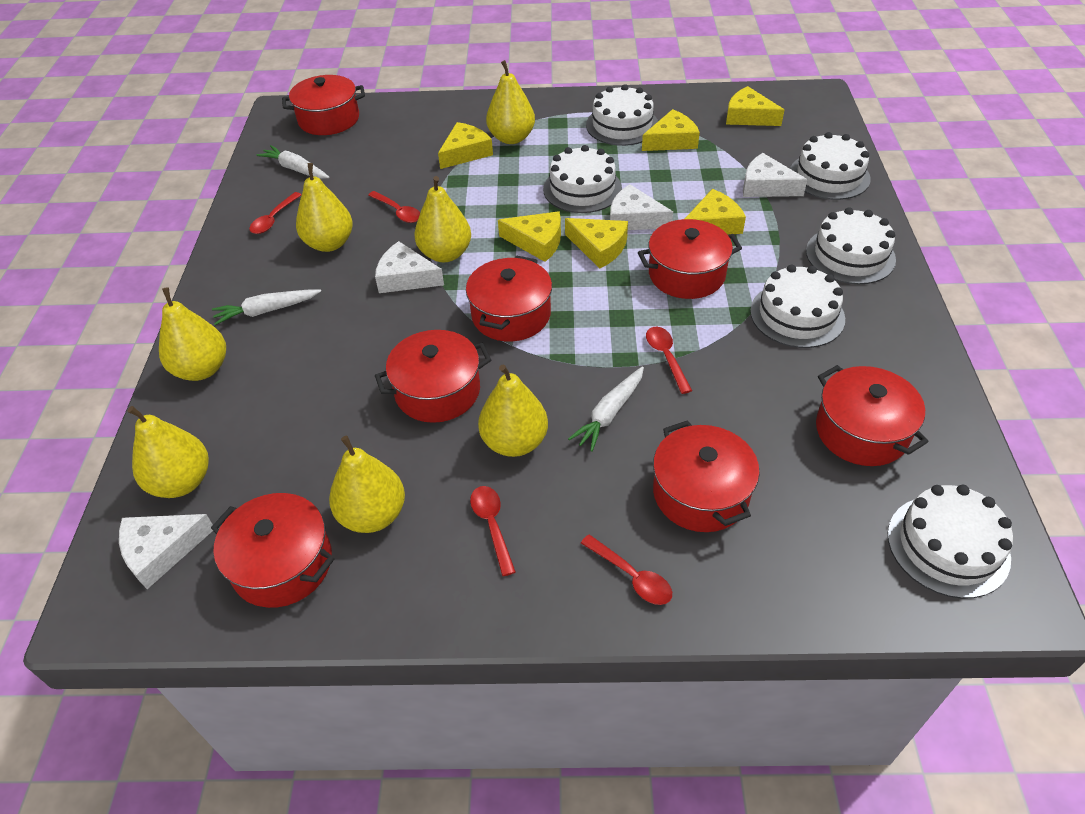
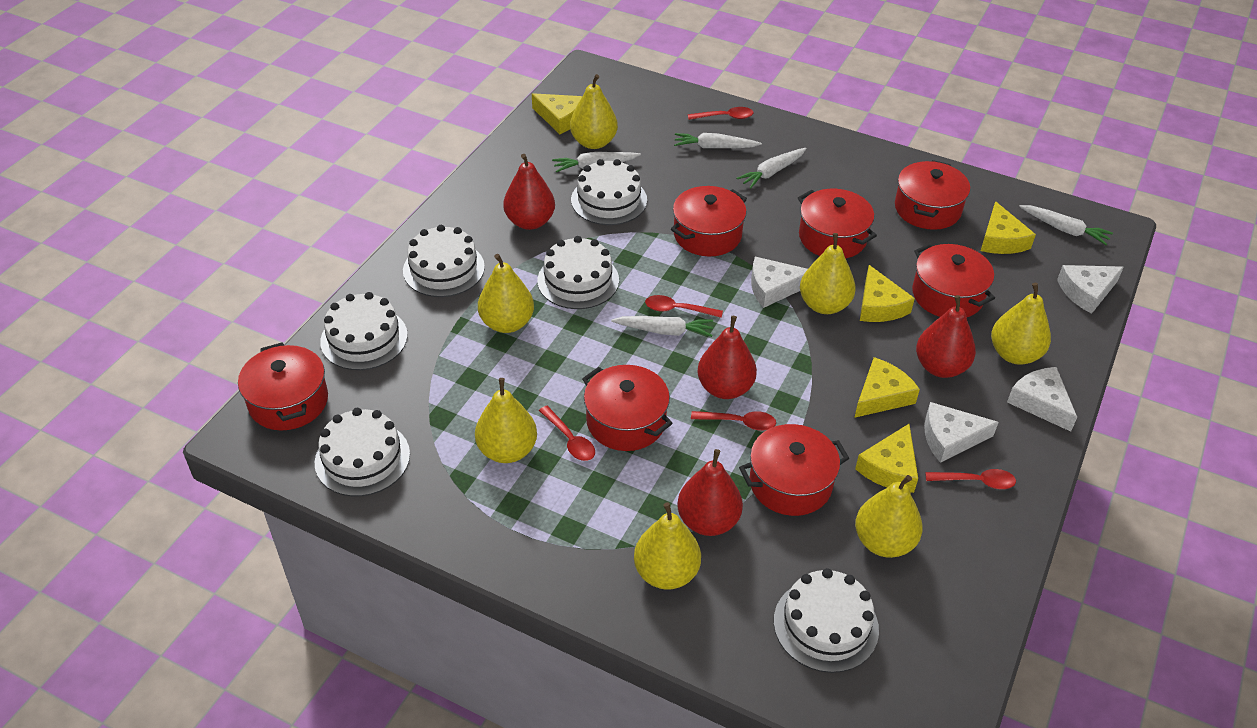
red pear: 0 -> 4
white carrot: 3 -> 5
yellow cheese: 6 -> 5

